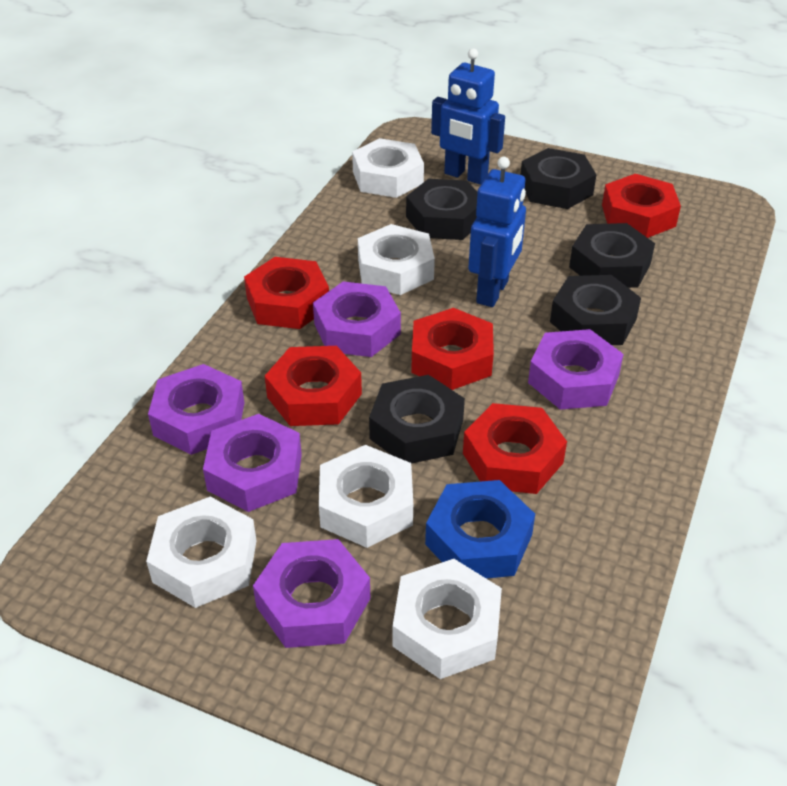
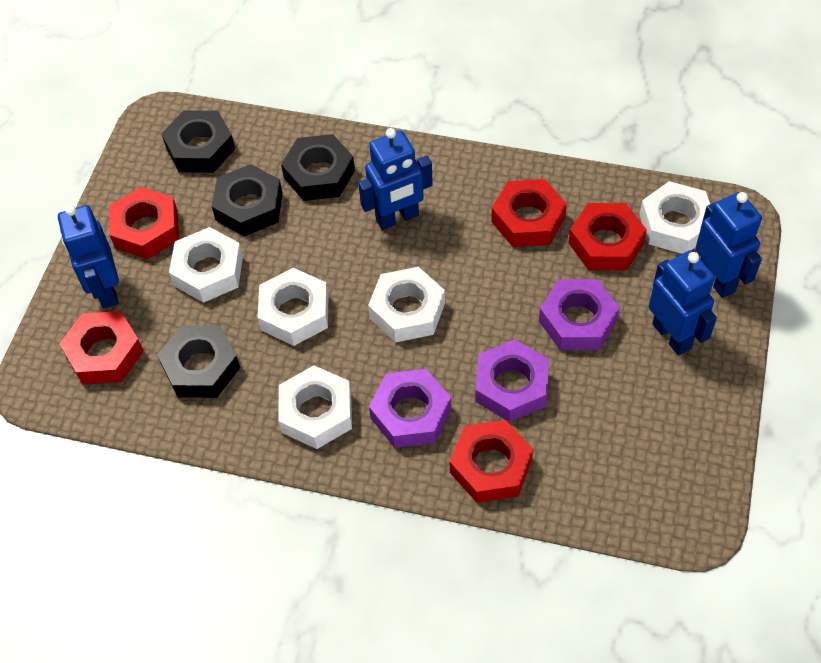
black nut: 5 -> 4
blue nut: 1 -> 0
blue robot: 2 -> 4
purple nut: 5 -> 3

